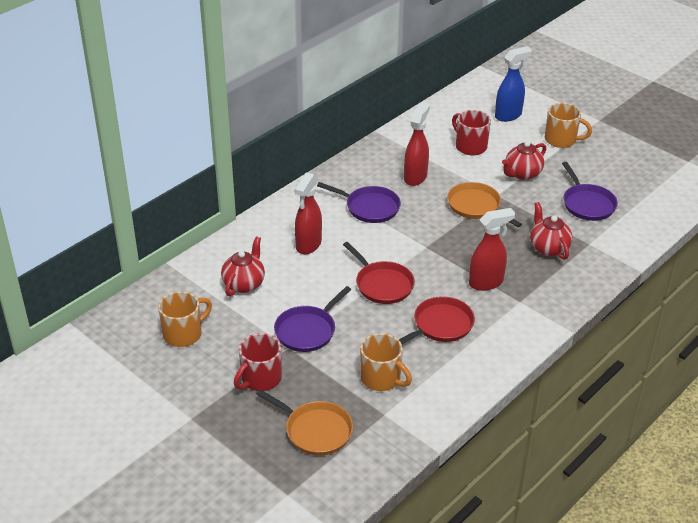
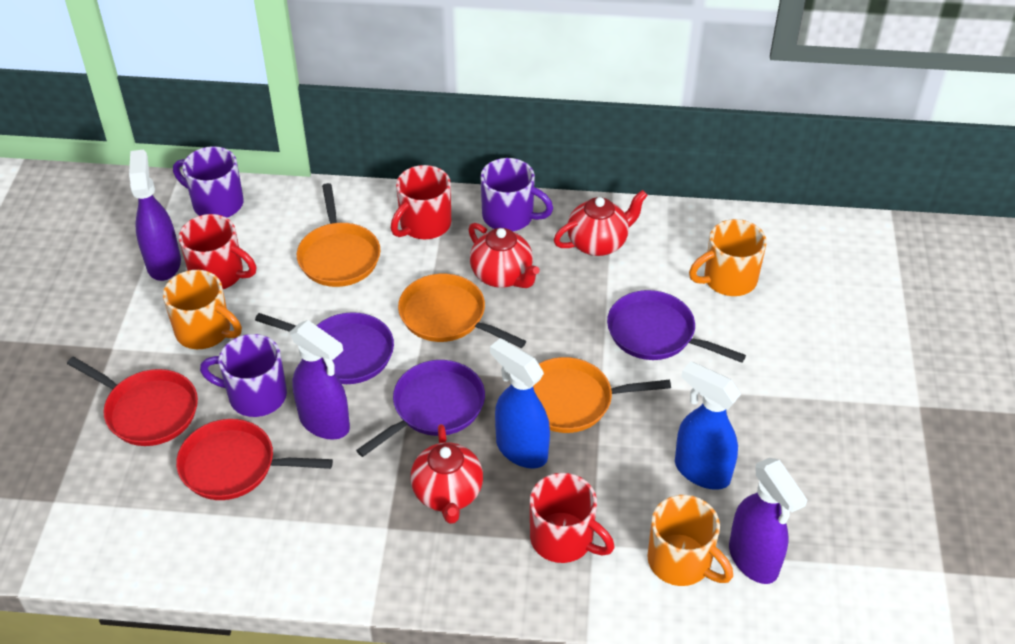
blue spray bottle: 1 -> 2
orange pan: 2 -> 3
purple mug: 0 -> 3
purple spray bottle: 0 -> 3
red mug: 2 -> 3
red spray bottle: 3 -> 0

